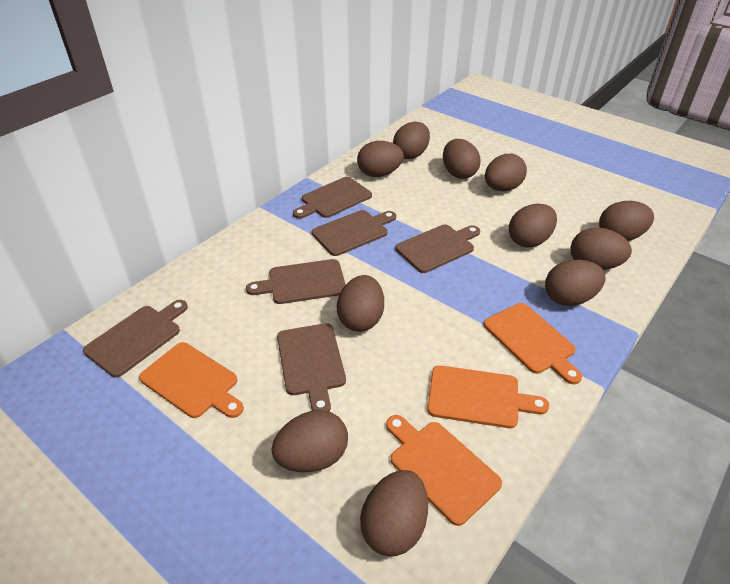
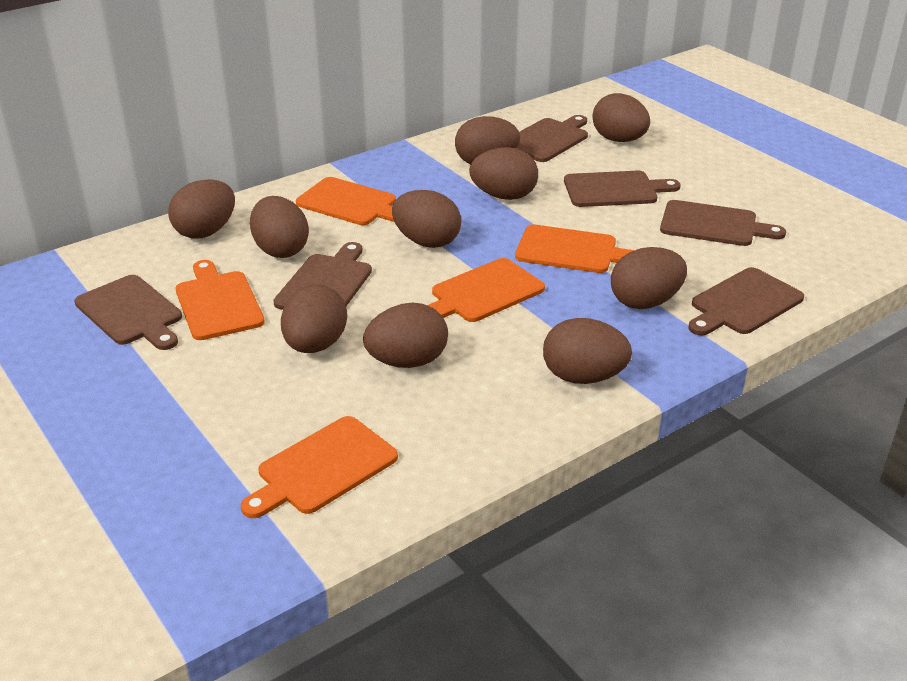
brown egg: 11 -> 10
orange cutting board: 4 -> 5

